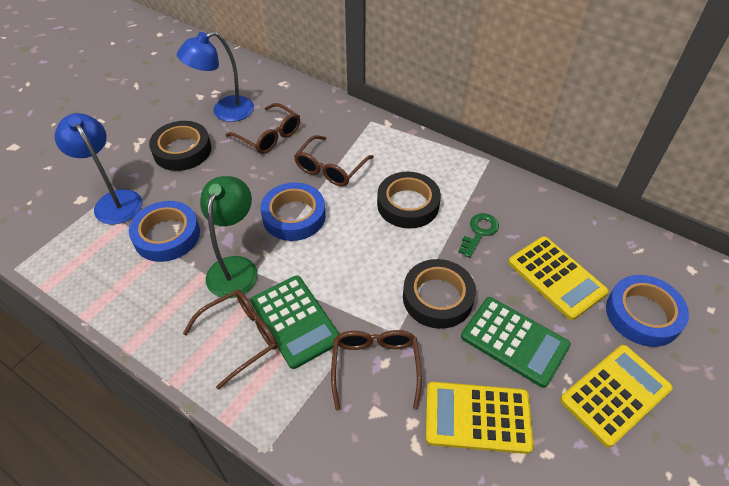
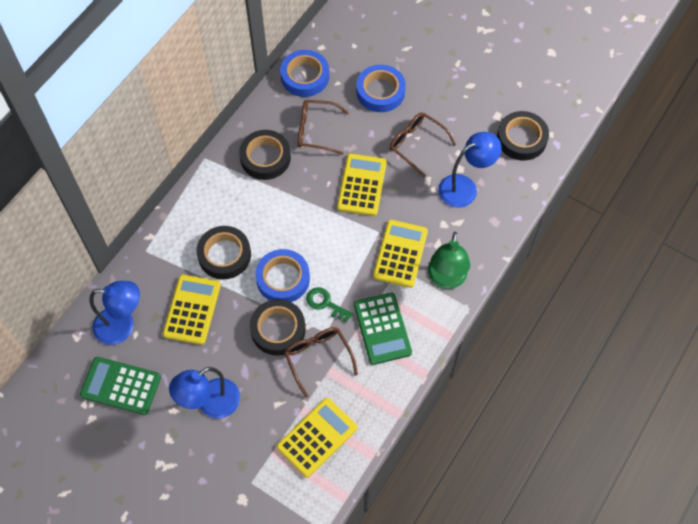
black tape: 3 -> 4
blue lamp: 2 -> 3
brown glasses: 4 -> 3
yellow calculator: 3 -> 4

